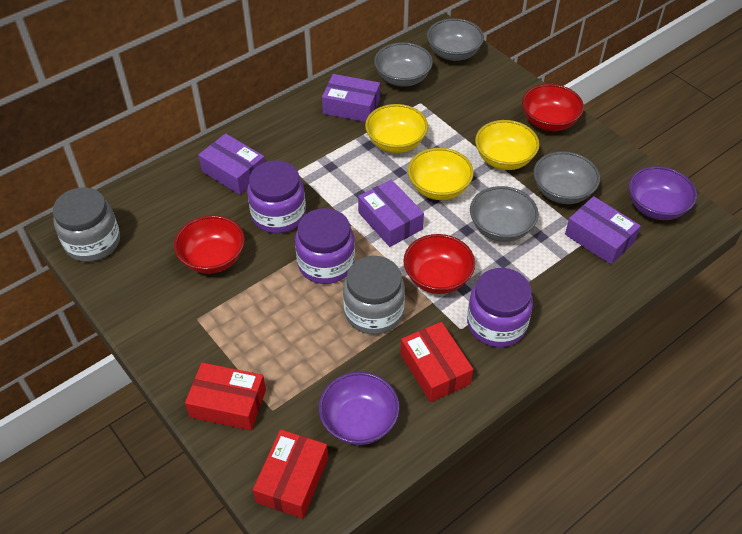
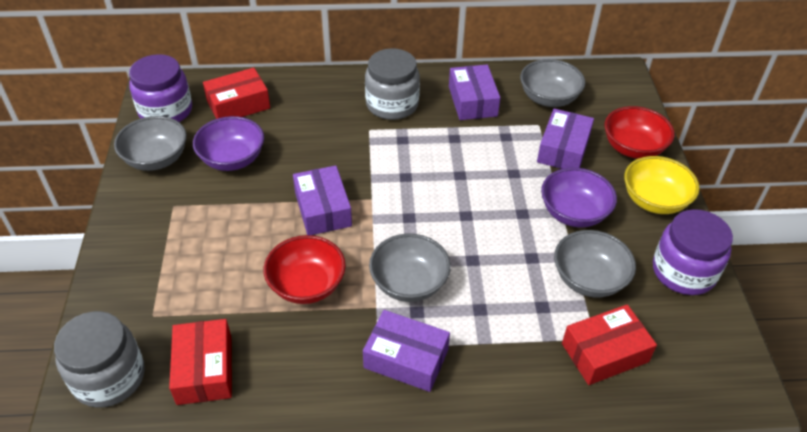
purple jar: 3 -> 2
red bowl: 3 -> 2
yellow bowl: 3 -> 1

